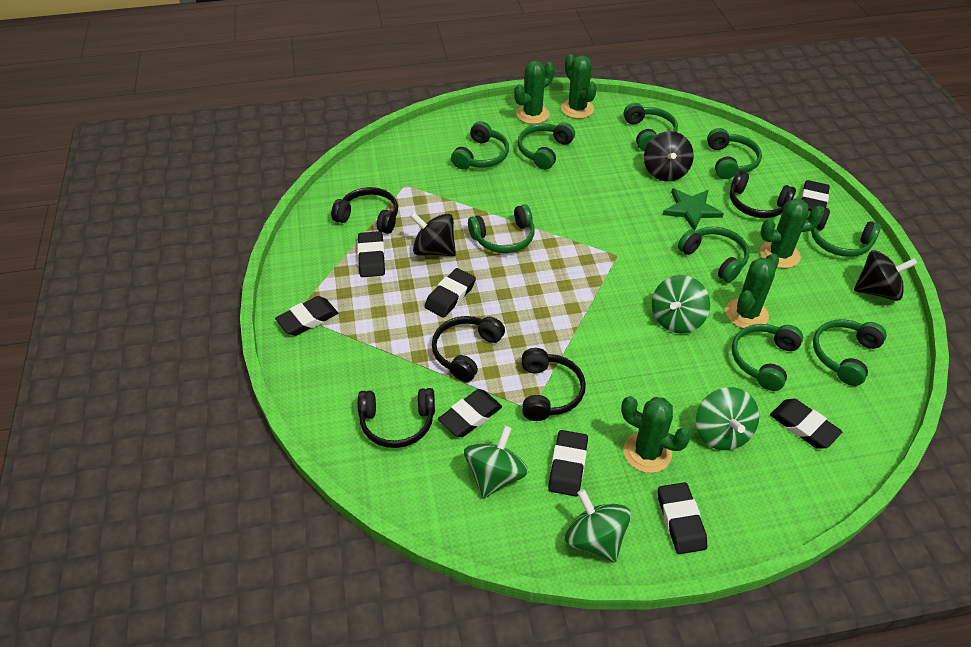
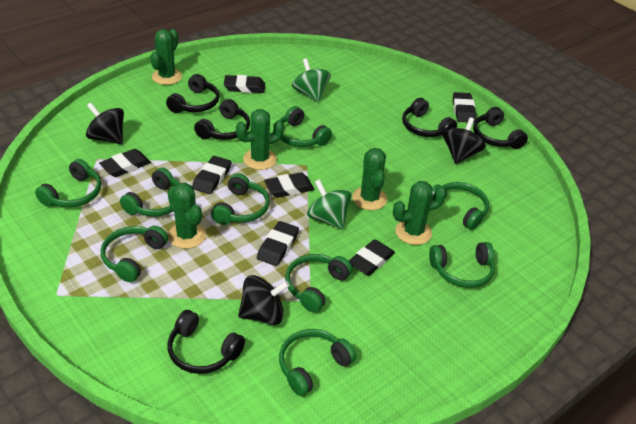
black eraser: 8 -> 7
green spinning top: 4 -> 2
green star: 1 -> 0

